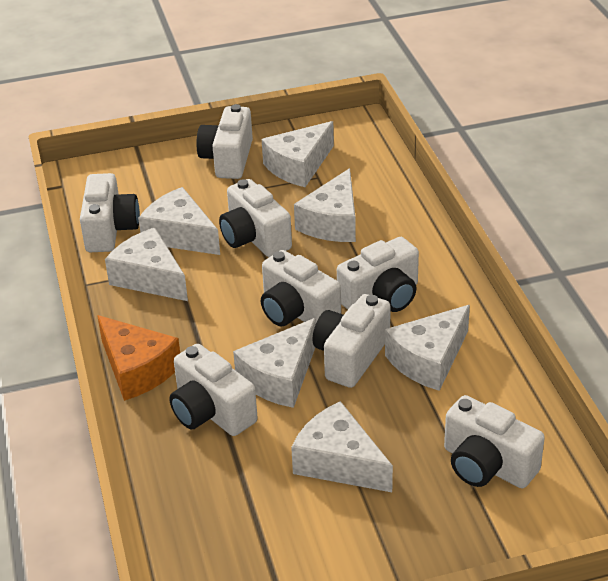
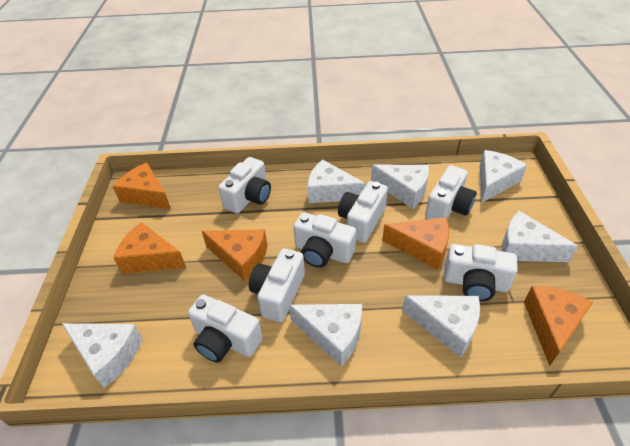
orange cheese: 1 -> 5
white camera: 8 -> 7

